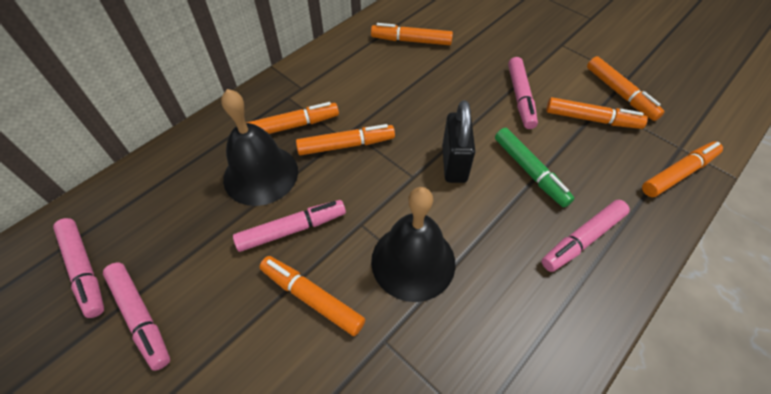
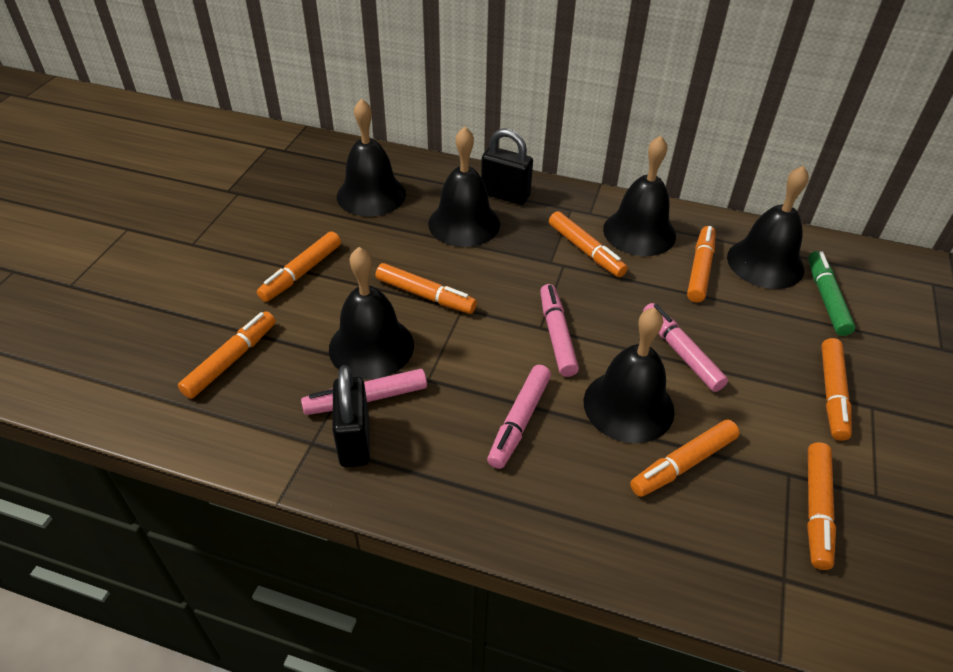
black bell: 2 -> 6
black padlock: 1 -> 2
orange marker: 7 -> 8
pink marker: 5 -> 4

